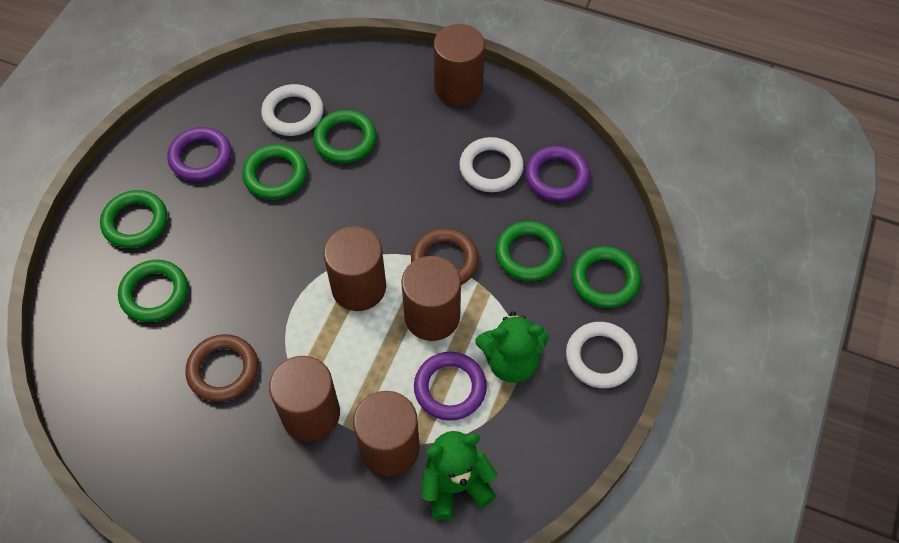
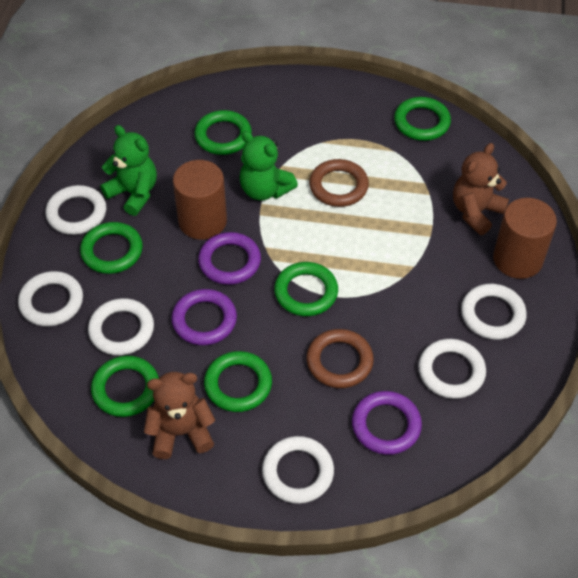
brown cylinder: 5 -> 2
brown teddy bear: 0 -> 2
white ring: 3 -> 6

